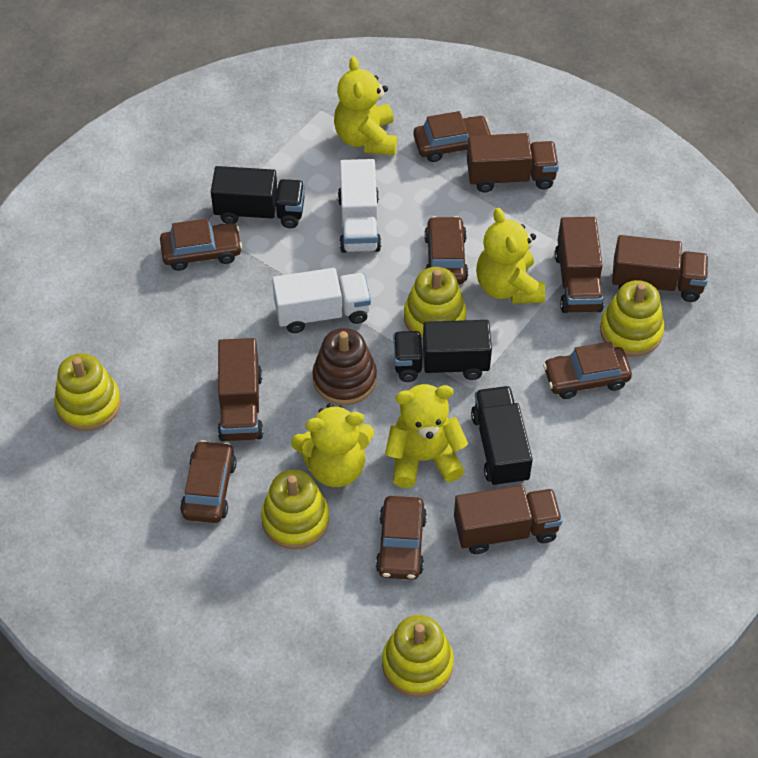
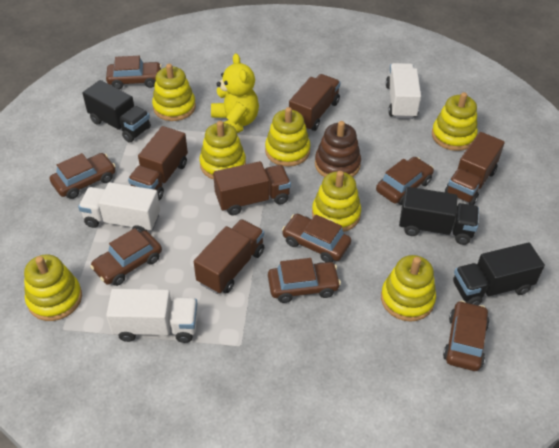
brown car: 6 -> 7
white truck: 2 -> 3
yellow stacking toy: 5 -> 7
yellow teddy bear: 4 -> 1

